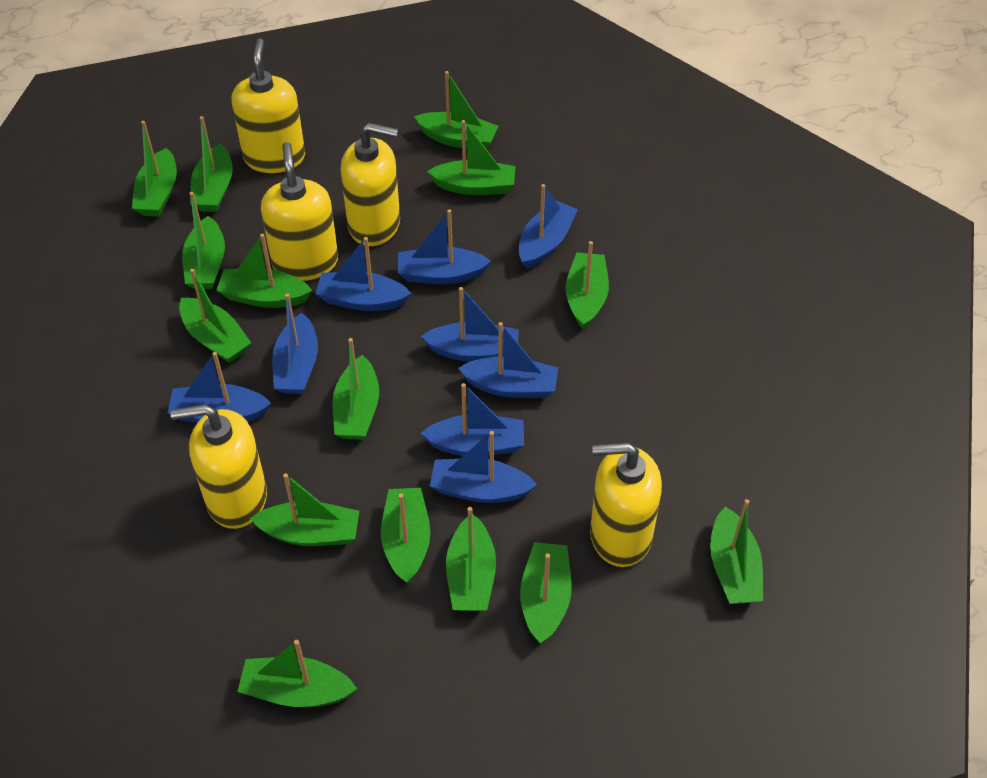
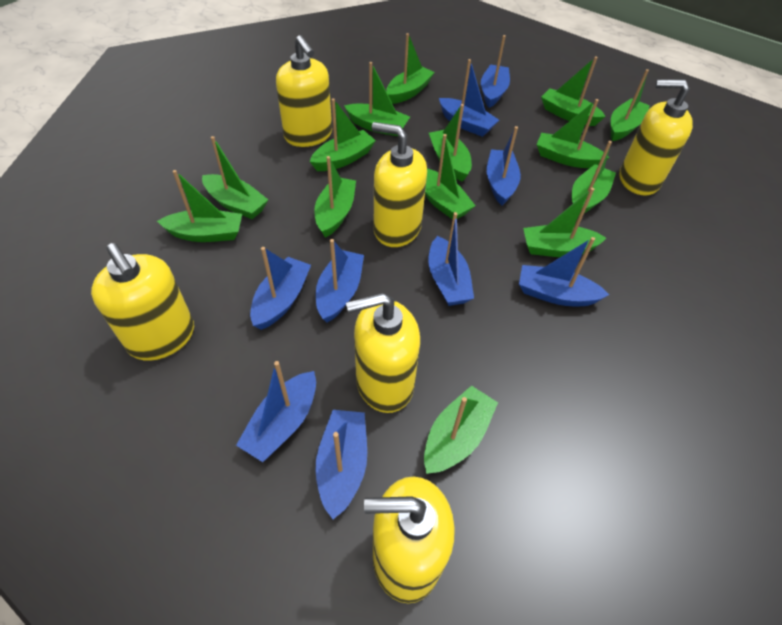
green boat: 15 -> 14
yellow soap dispenser: 5 -> 6

